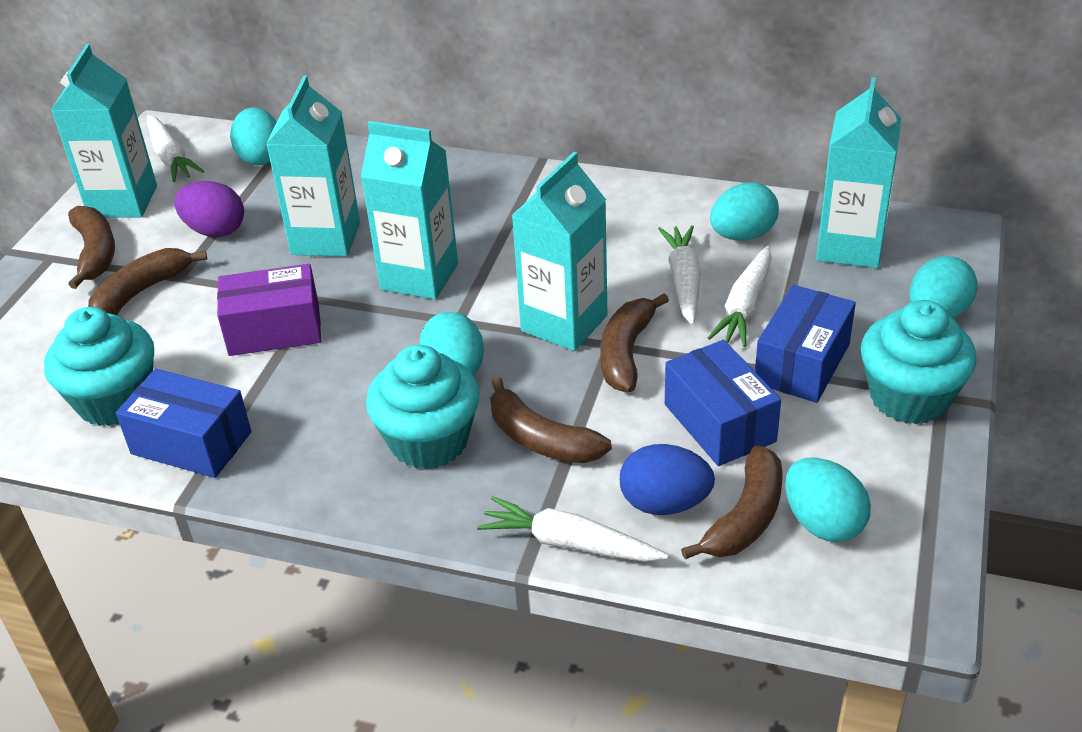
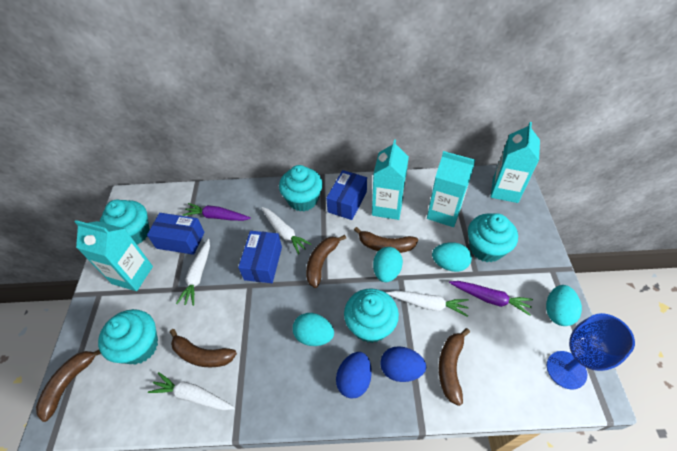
blue egg: 1 -> 2
blue goblet: 0 -> 1
purple box: 1 -> 0
purple carrot: 0 -> 2
purple egg: 1 -> 0
turquoise carton: 5 -> 4
turquoise cupcake: 3 -> 5
turquoise egg: 5 -> 4

